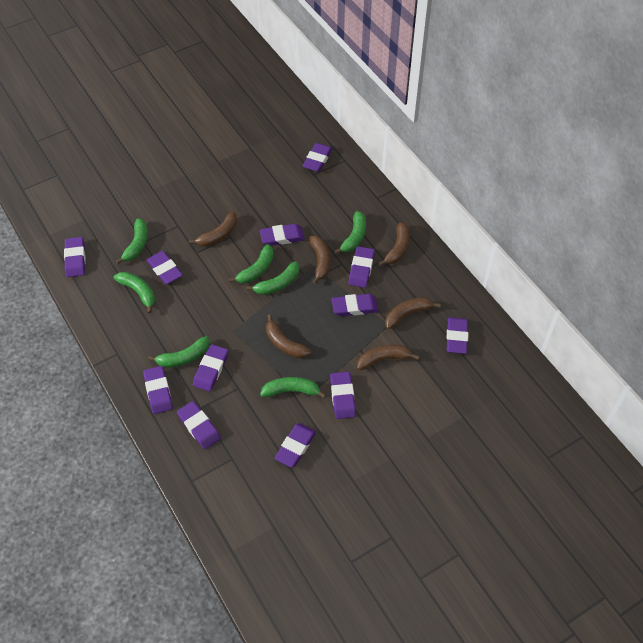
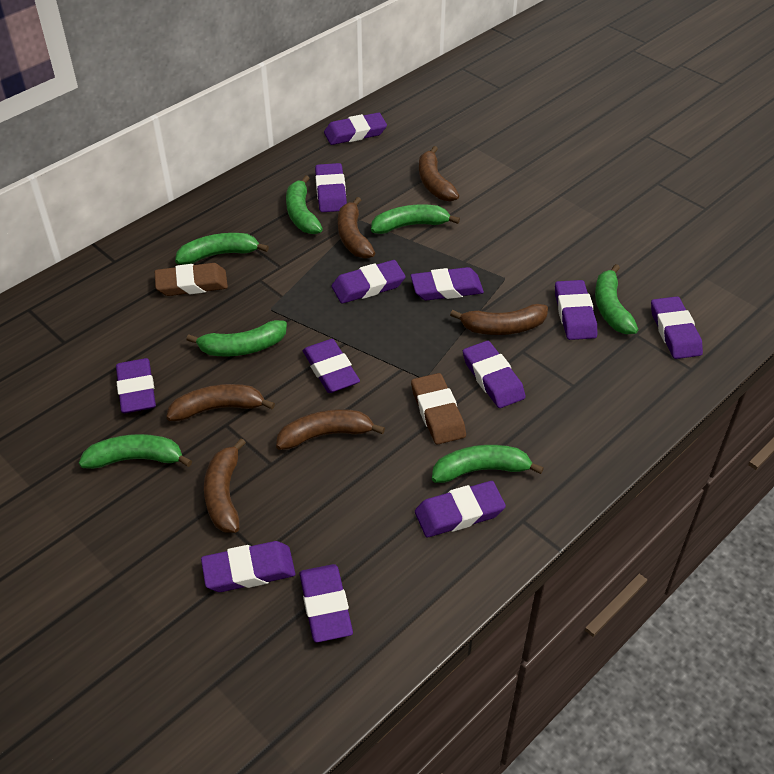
brown eraser: 0 -> 2

